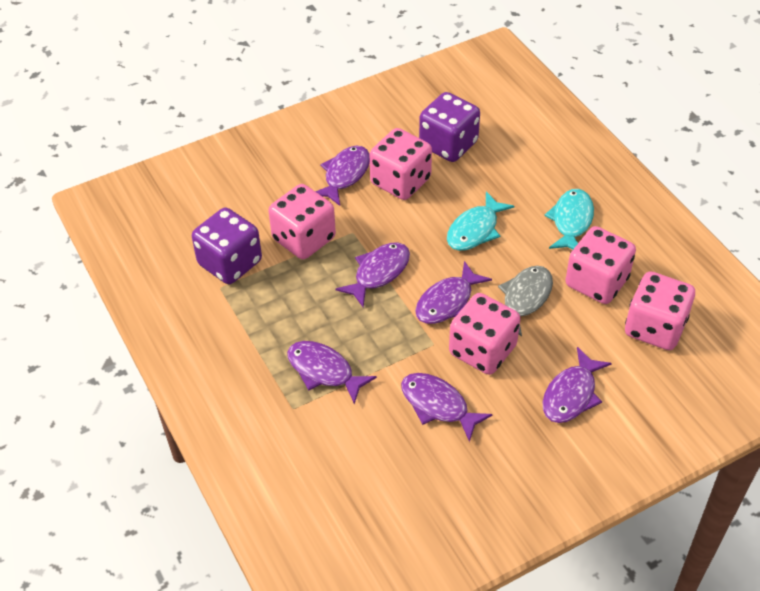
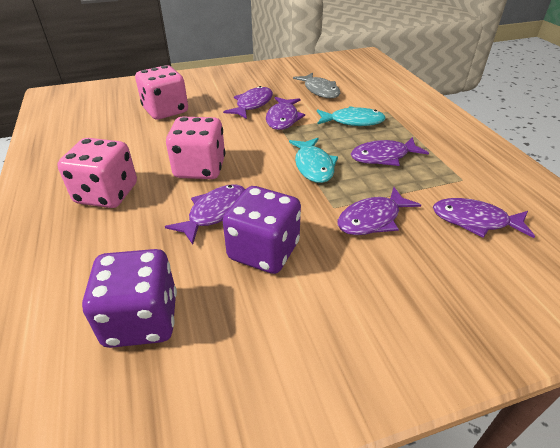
pink dice: 5 -> 3

